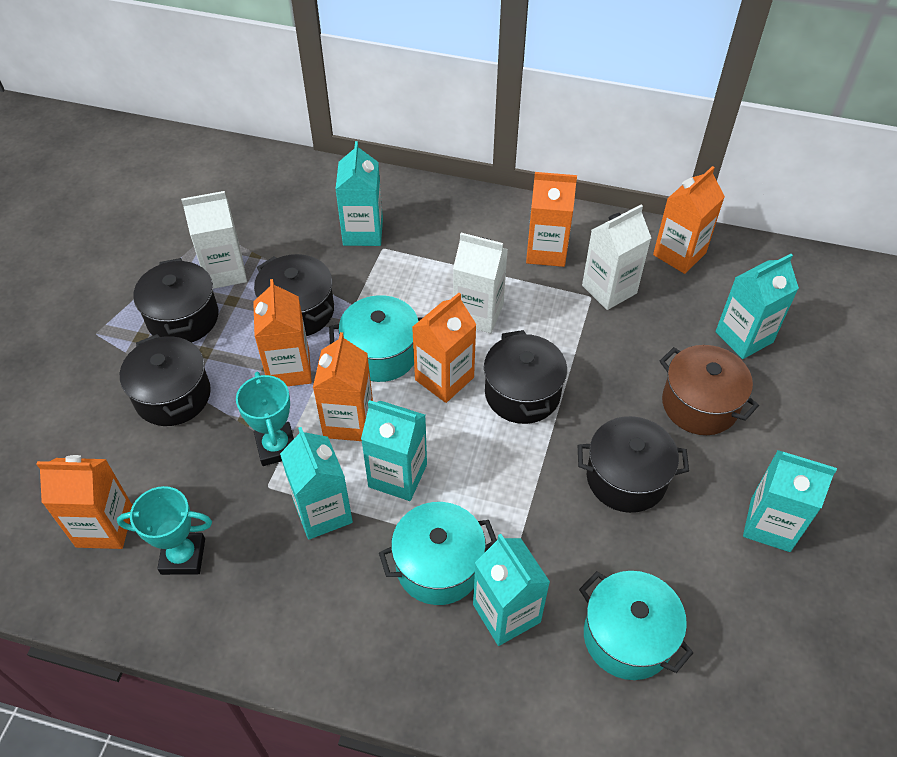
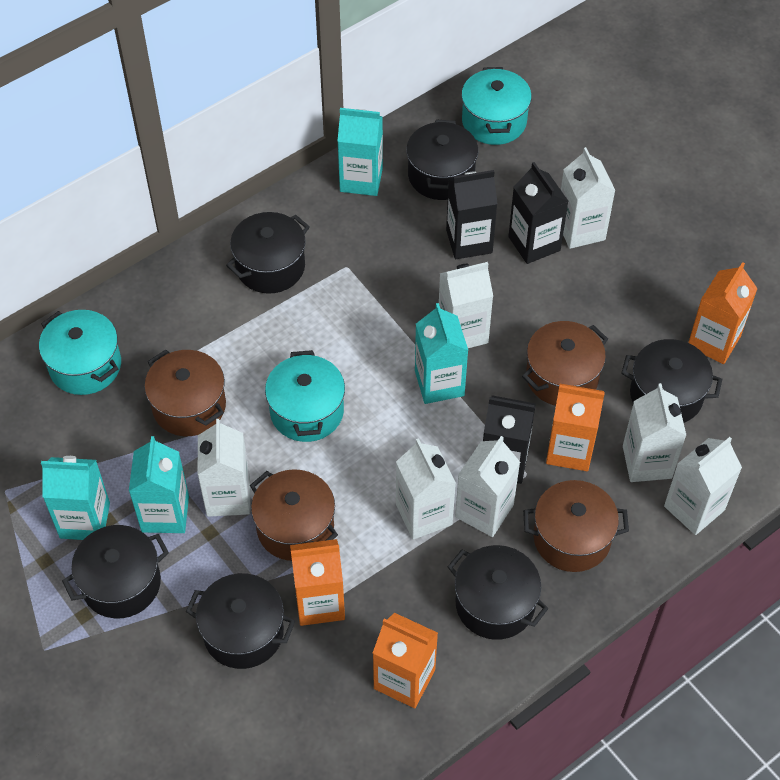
black carton: 0 -> 3
black pot: 5 -> 6
brown pot: 1 -> 4
orange carton: 6 -> 4
turquoise carton: 6 -> 4
turquoise trophy: 2 -> 0
white carton: 3 -> 7

